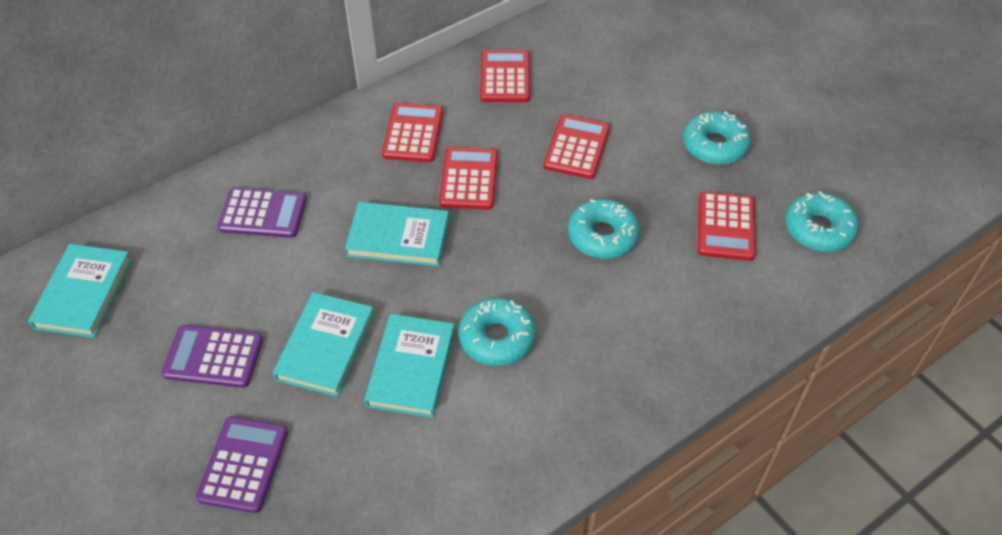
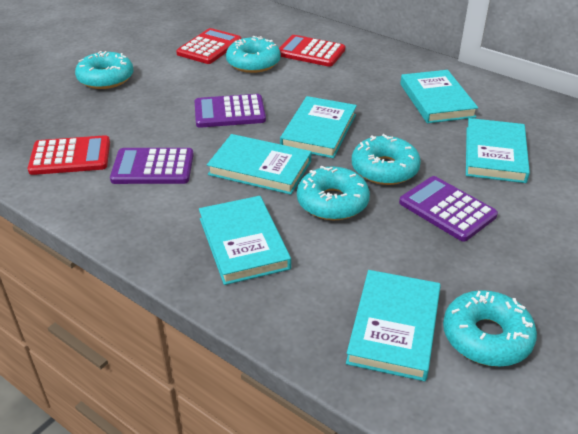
red calculator: 5 -> 3
turquoise book: 4 -> 6
turquoise donut: 4 -> 5

